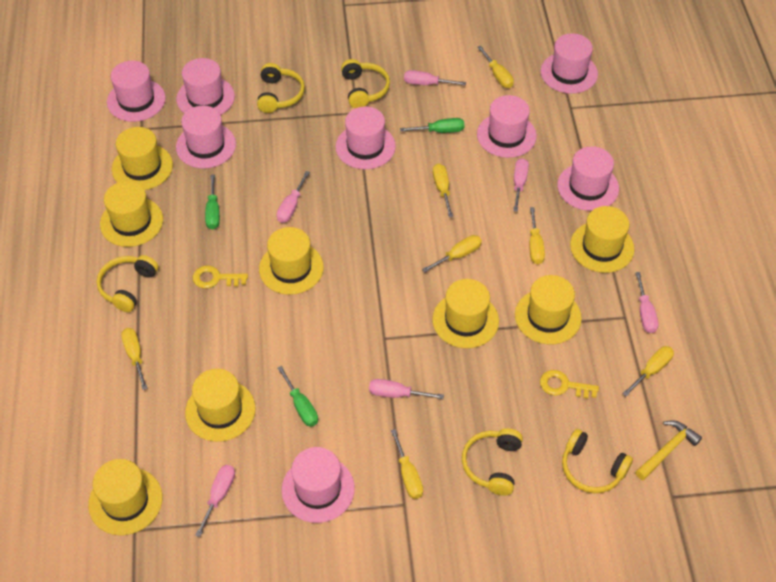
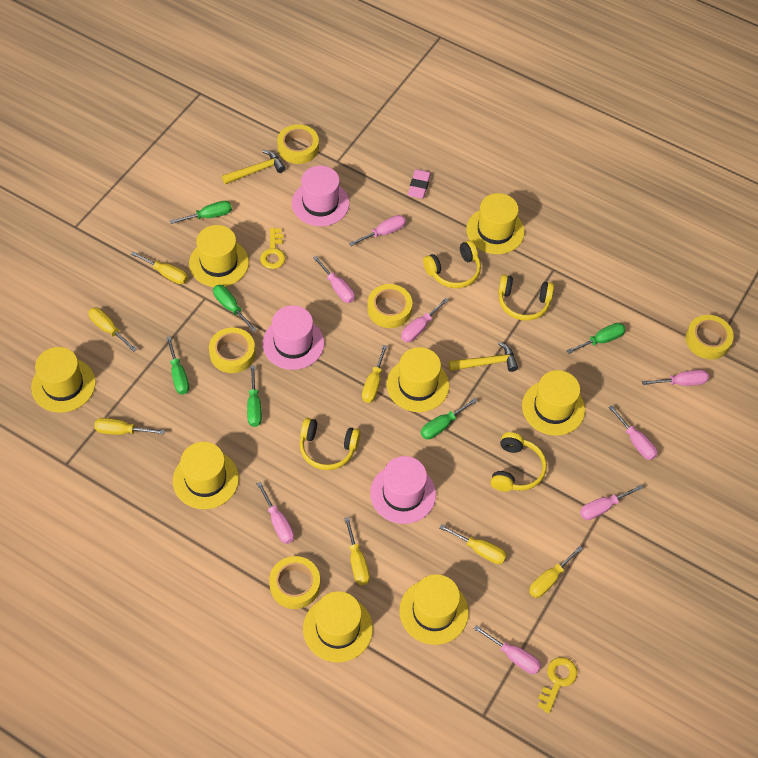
green screwdriver: 3 -> 6
pink eraser: 0 -> 1
pink hat: 8 -> 3
pink screwdriver: 6 -> 8
yellow hammer: 1 -> 2
yellow headphones: 5 -> 4
yellow tape: 0 -> 5

